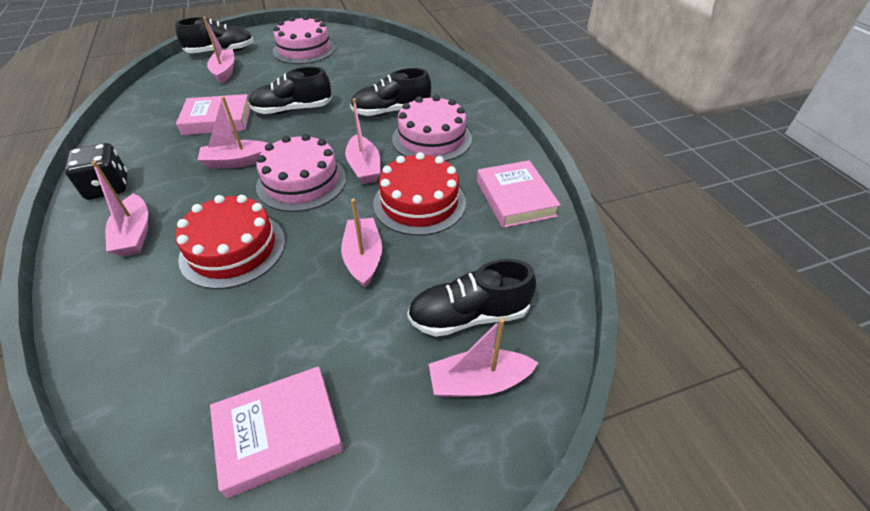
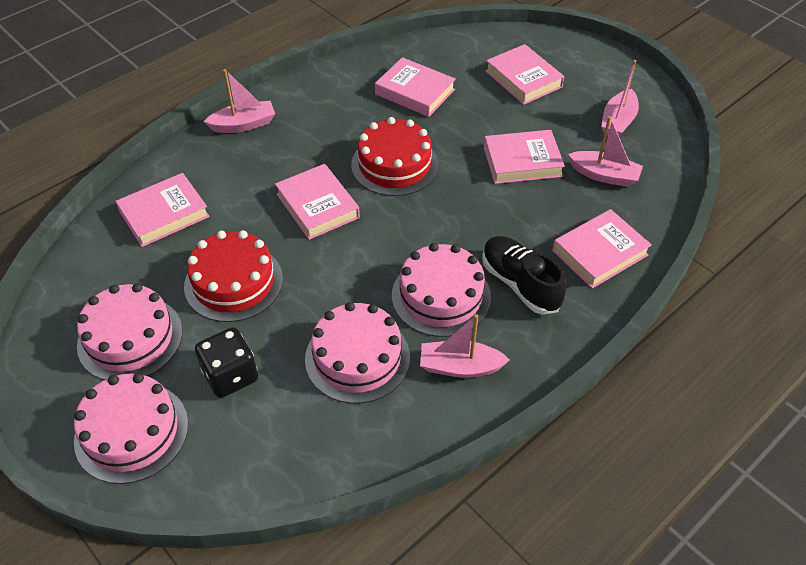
black shoe: 4 -> 1
pink boat: 6 -> 4
pink book: 3 -> 6
pink cake: 3 -> 4

